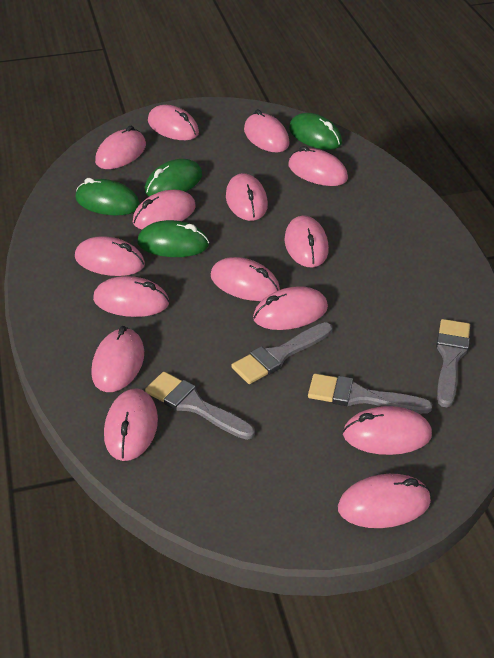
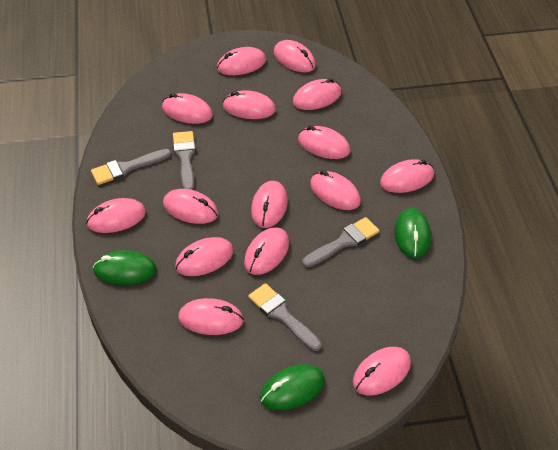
green mouse: 4 -> 3

